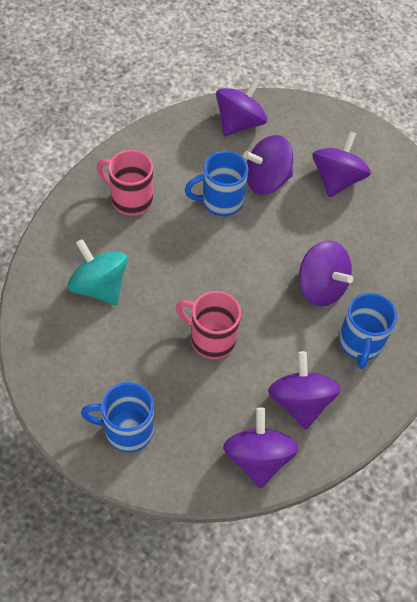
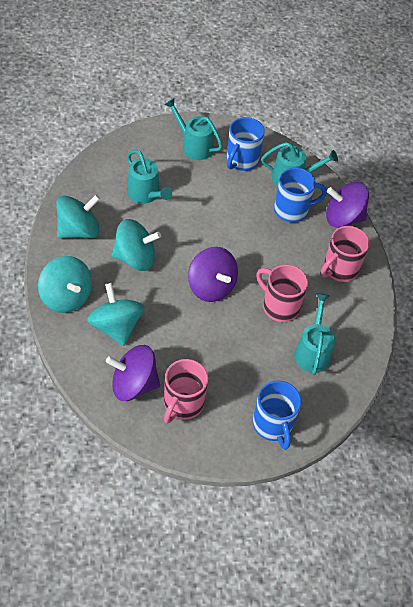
pink mug: 2 -> 3
purple spinning top: 6 -> 3
turquoise spinning top: 1 -> 4
turquoise watering can: 0 -> 4

